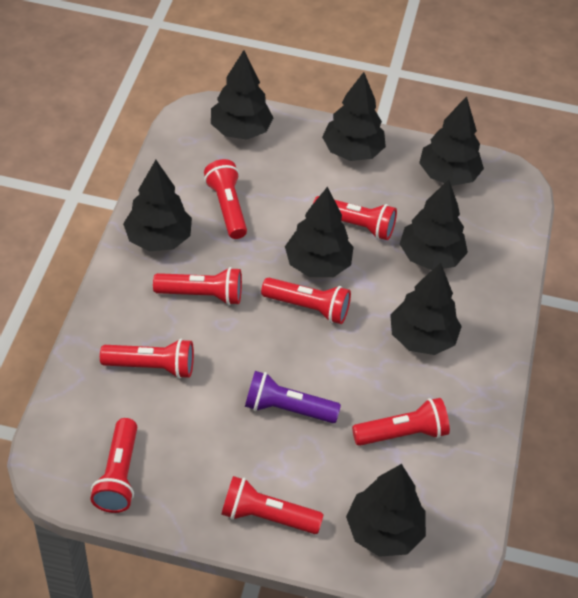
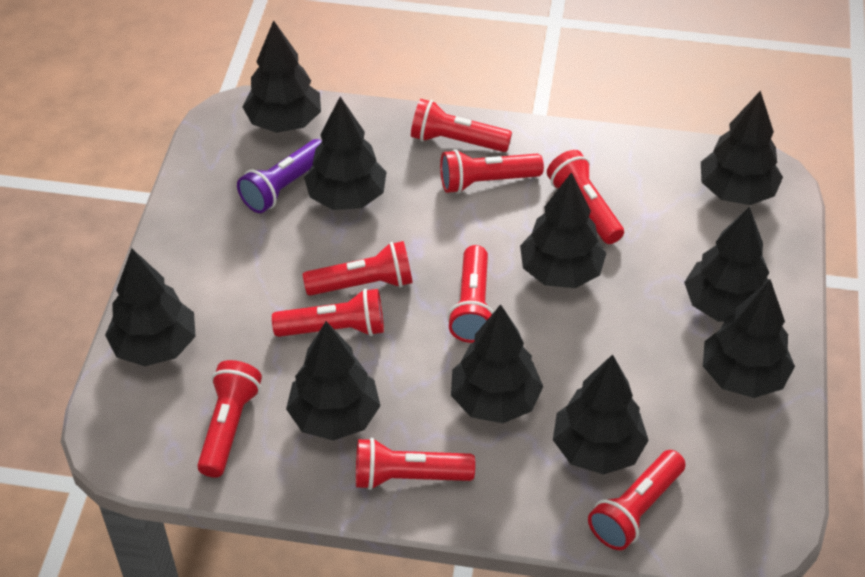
black tree: 8 -> 10
red flashlight: 8 -> 9

